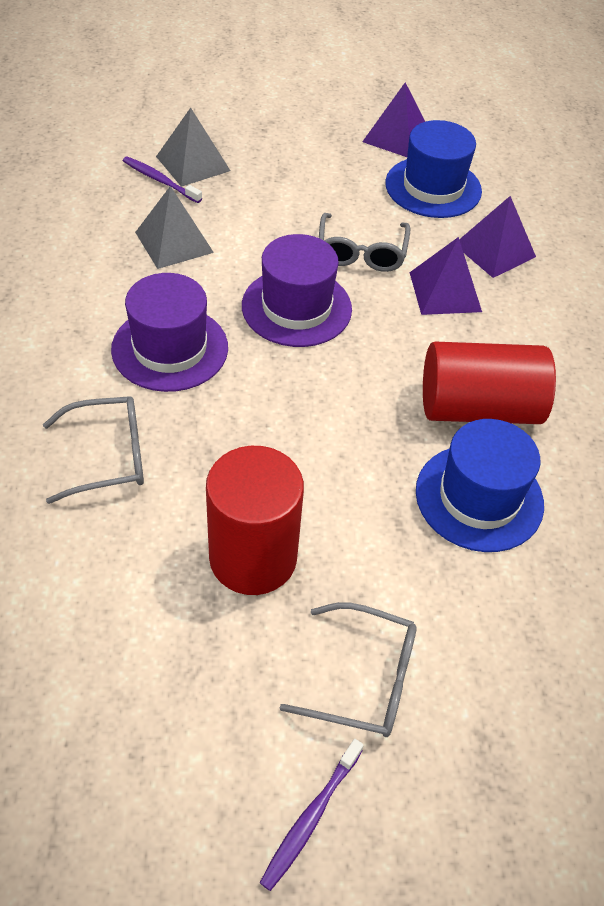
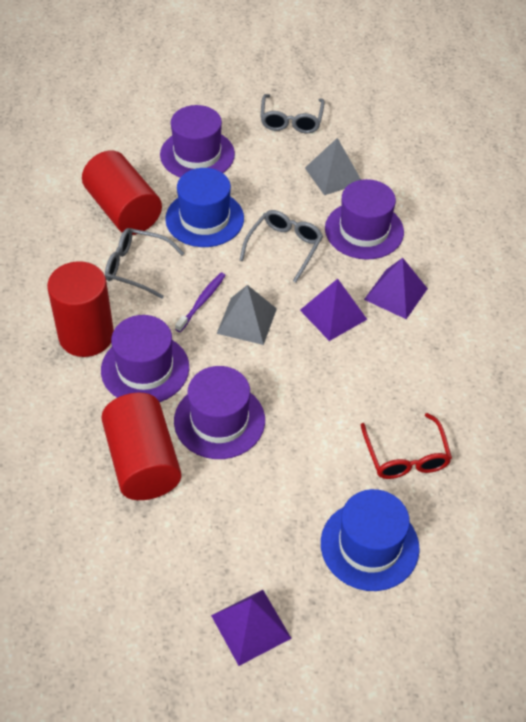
purple hat: 2 -> 4
purple toothbrush: 2 -> 1
red cylinder: 2 -> 3
red glasses: 0 -> 1

